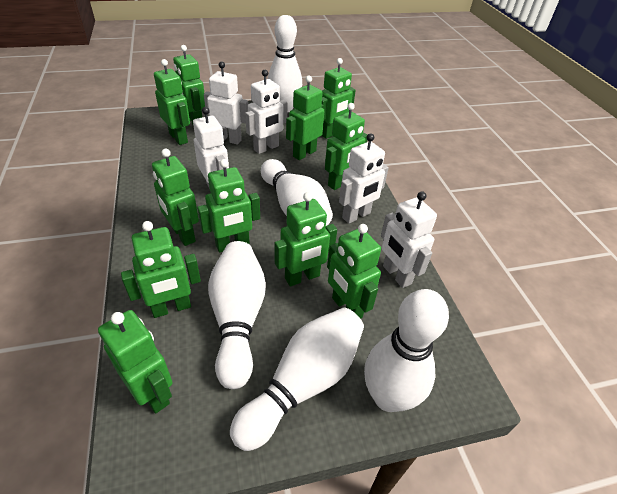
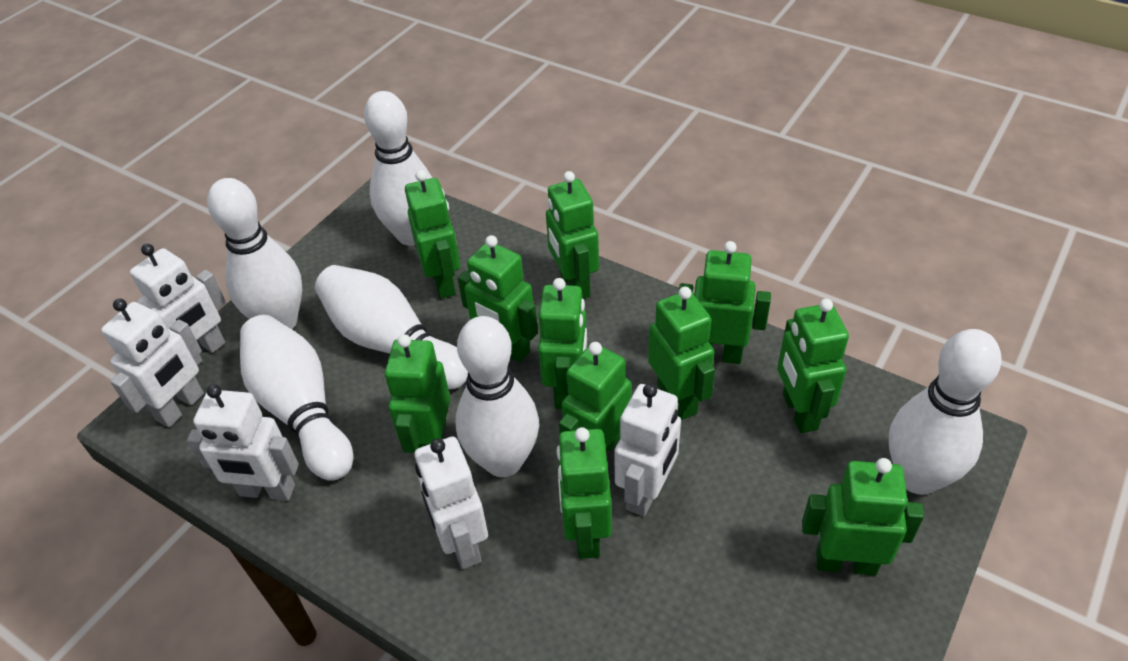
white bowling pin: 5 -> 6

